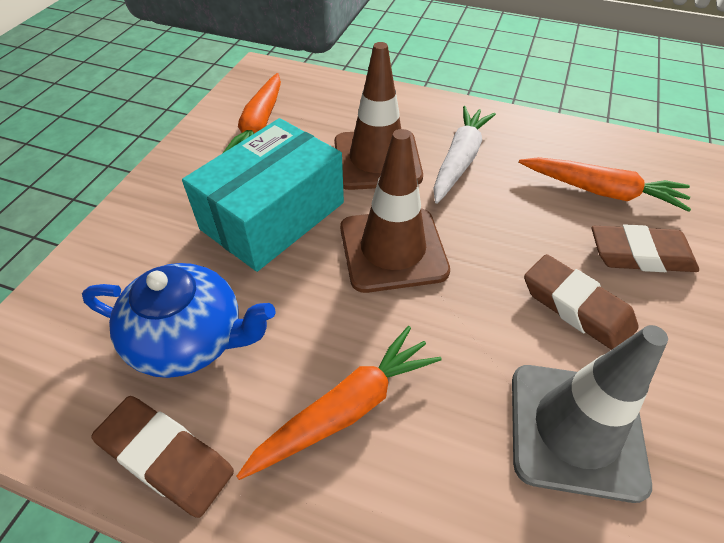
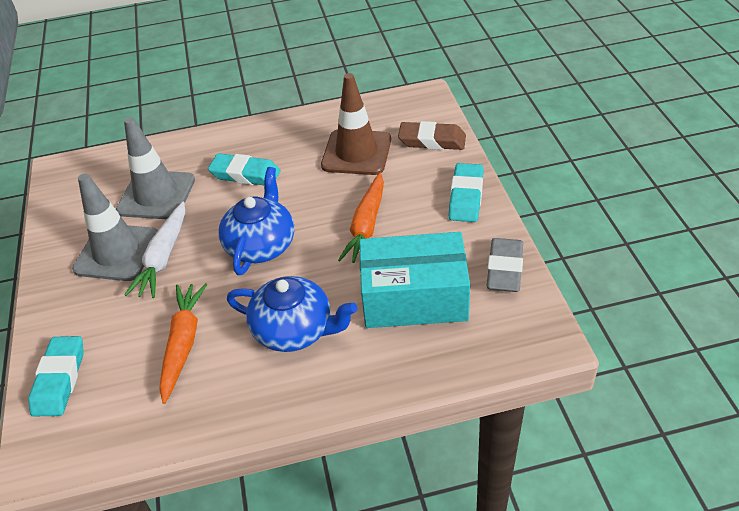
blue teapot: 1 -> 2
brown eraser: 3 -> 1
brown traffic cone: 2 -> 1
grey eraser: 0 -> 1
grey traffic cone: 1 -> 2
orange carrot: 3 -> 2
turquoise eraser: 0 -> 3

